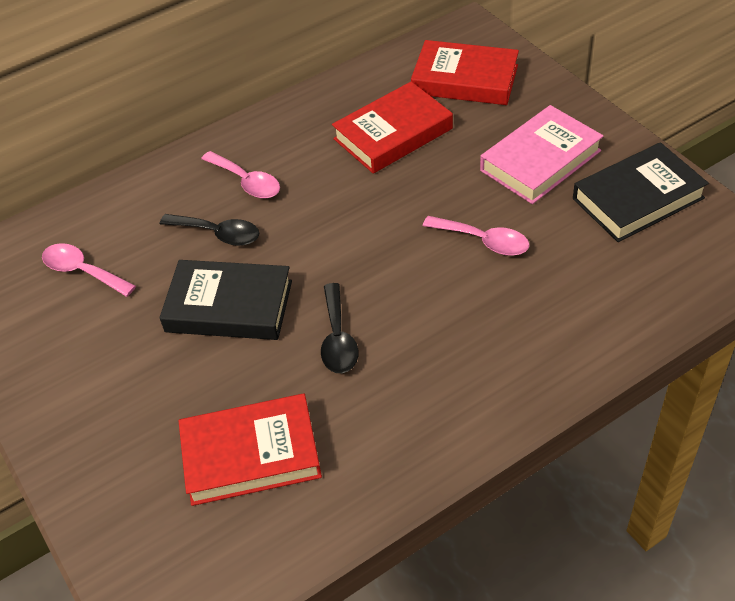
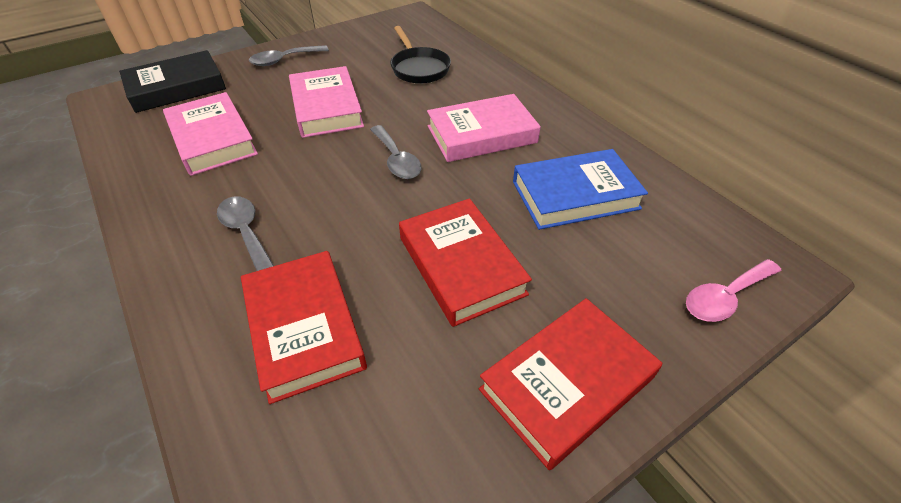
black book: 2 -> 1
black pan: 0 -> 1
black spoon: 2 -> 0
blue book: 0 -> 1
grey spoon: 0 -> 3
pink book: 1 -> 3
pink spoon: 3 -> 1

